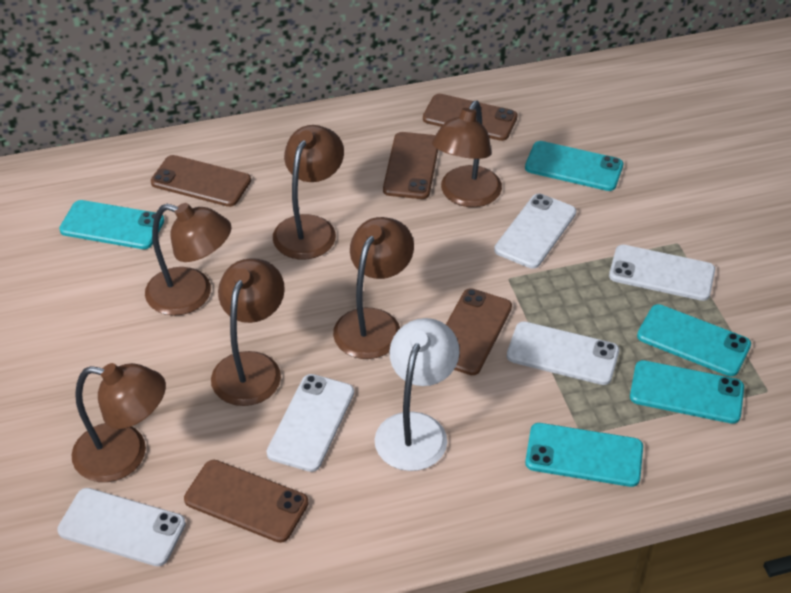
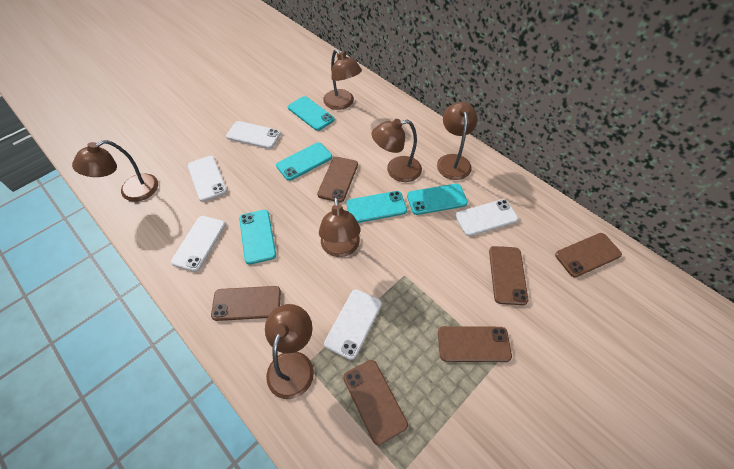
brown phone: 5 -> 6
white lamp: 1 -> 0

